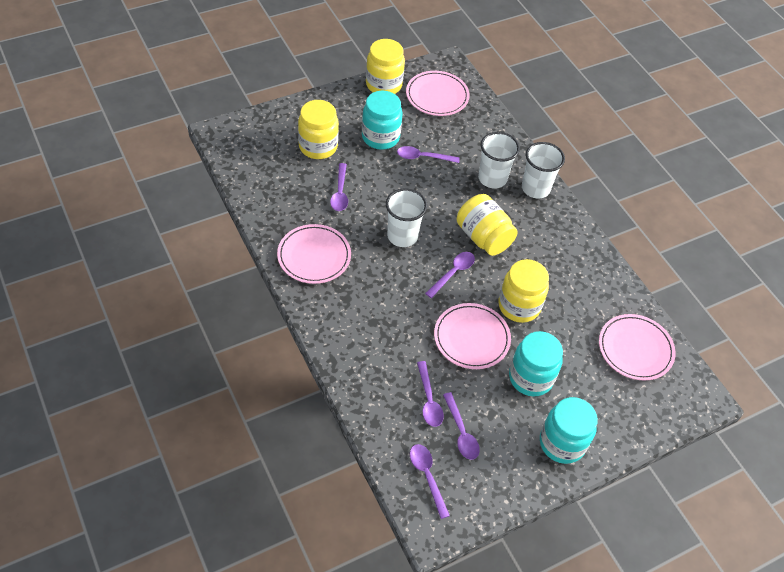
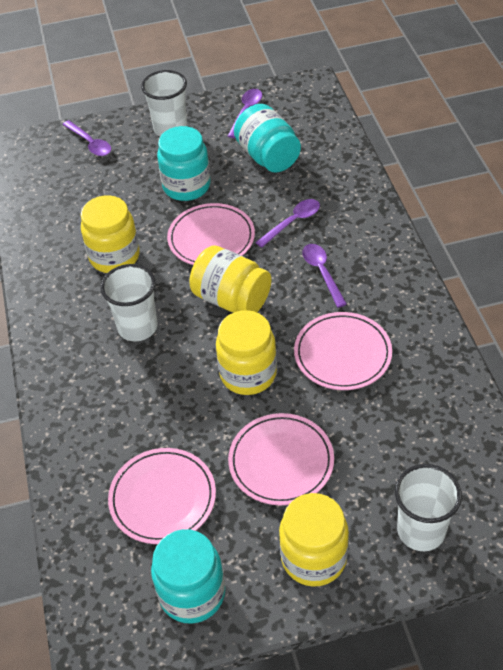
purple spoon: 6 -> 4

